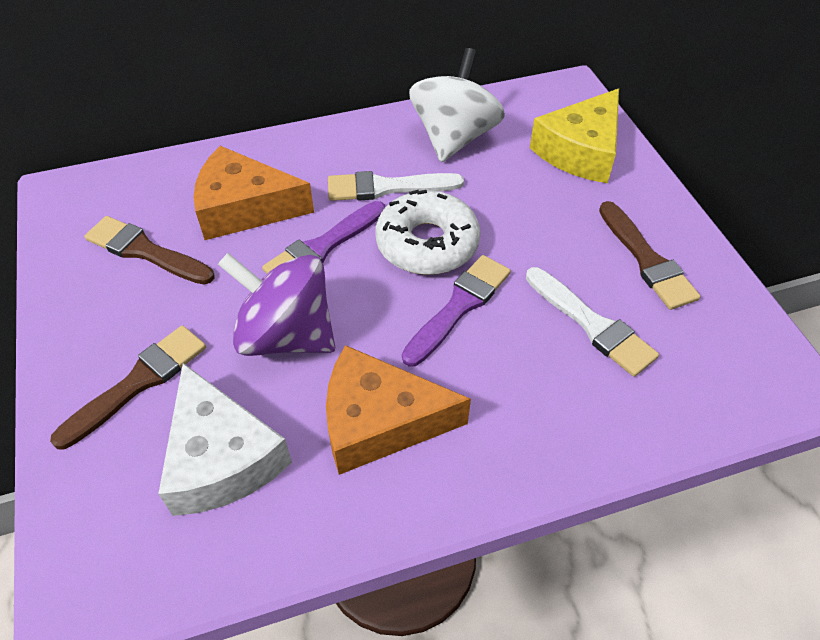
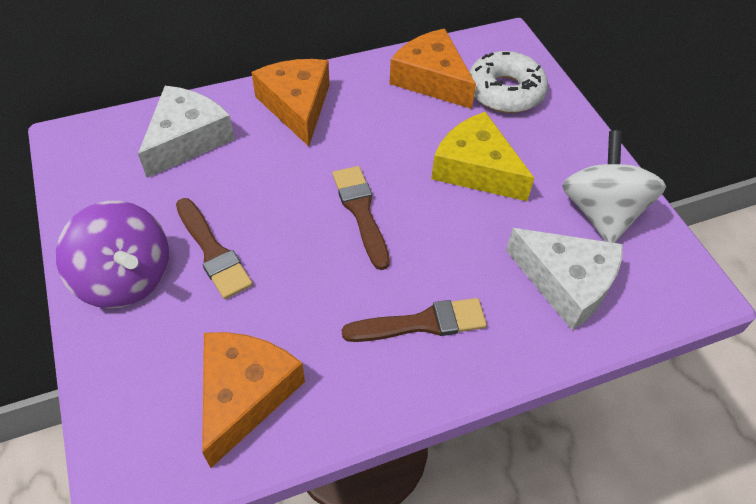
orange cheese: 2 -> 3
purple brush: 2 -> 0
white brush: 2 -> 0
white cheese: 1 -> 2

